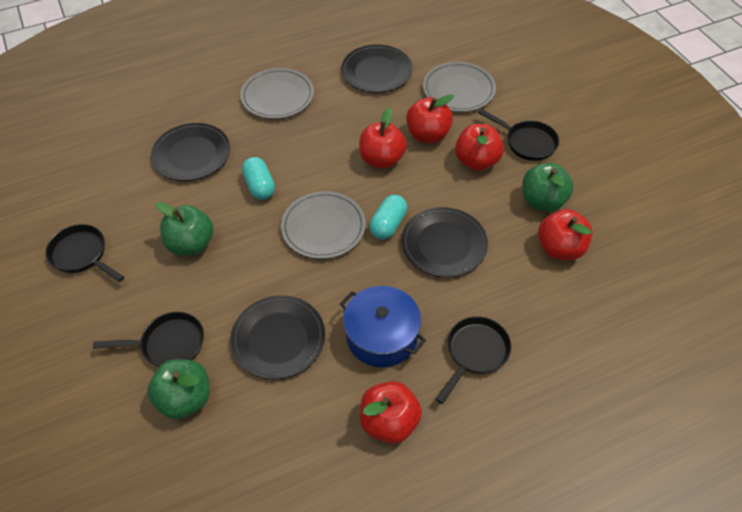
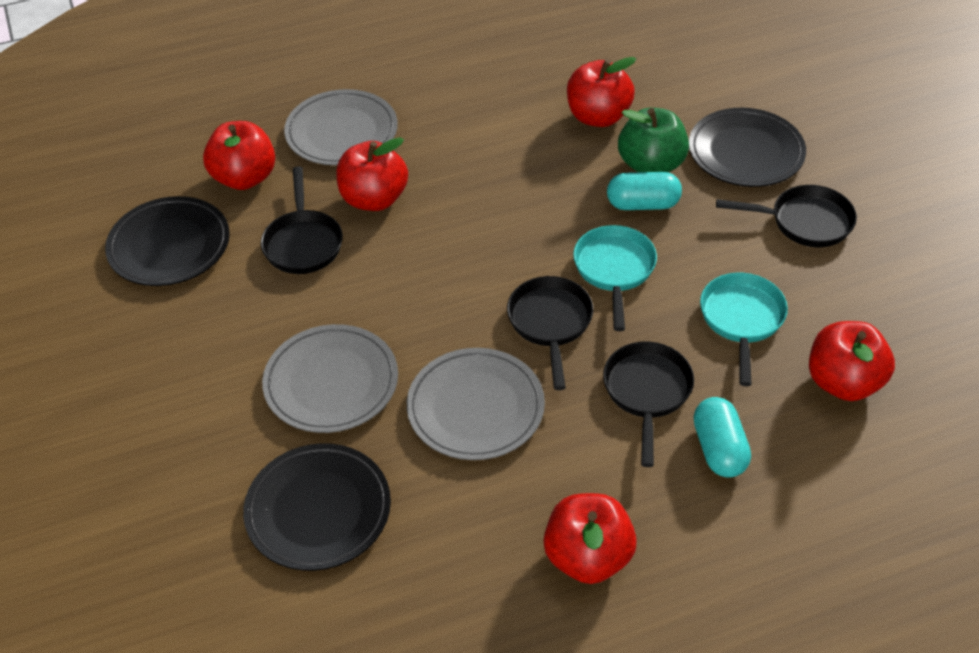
black plate: 4 -> 3
blue pot: 1 -> 0
green apple: 3 -> 1
turquoise pan: 0 -> 2

